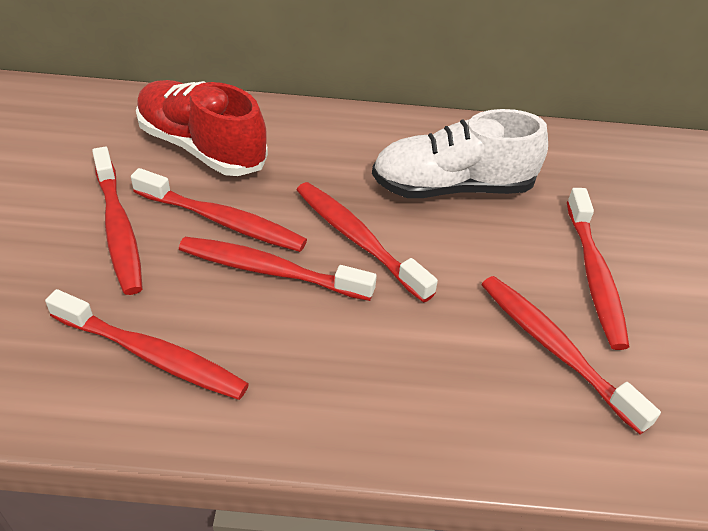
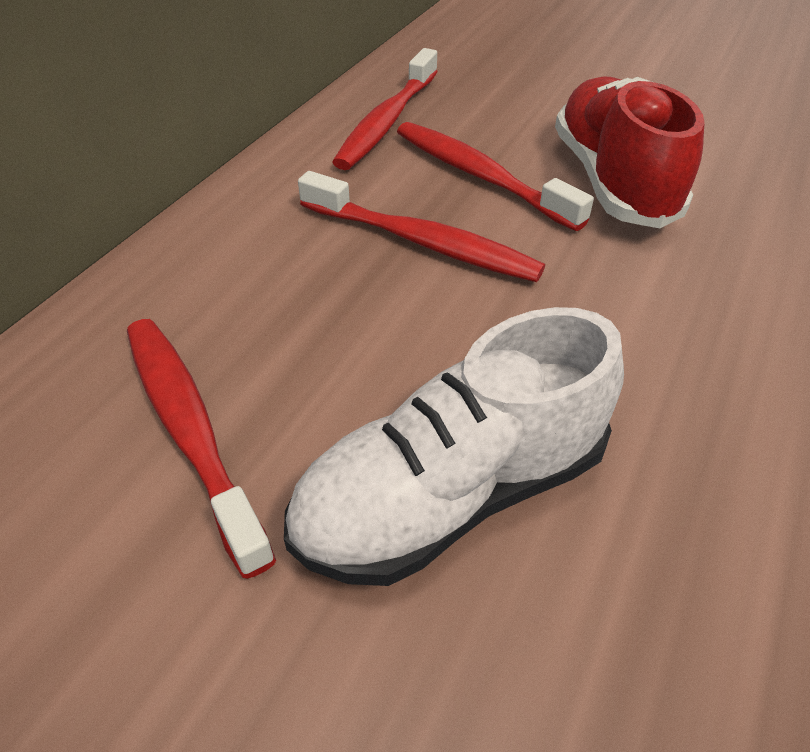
red toothbrush: 7 -> 4

